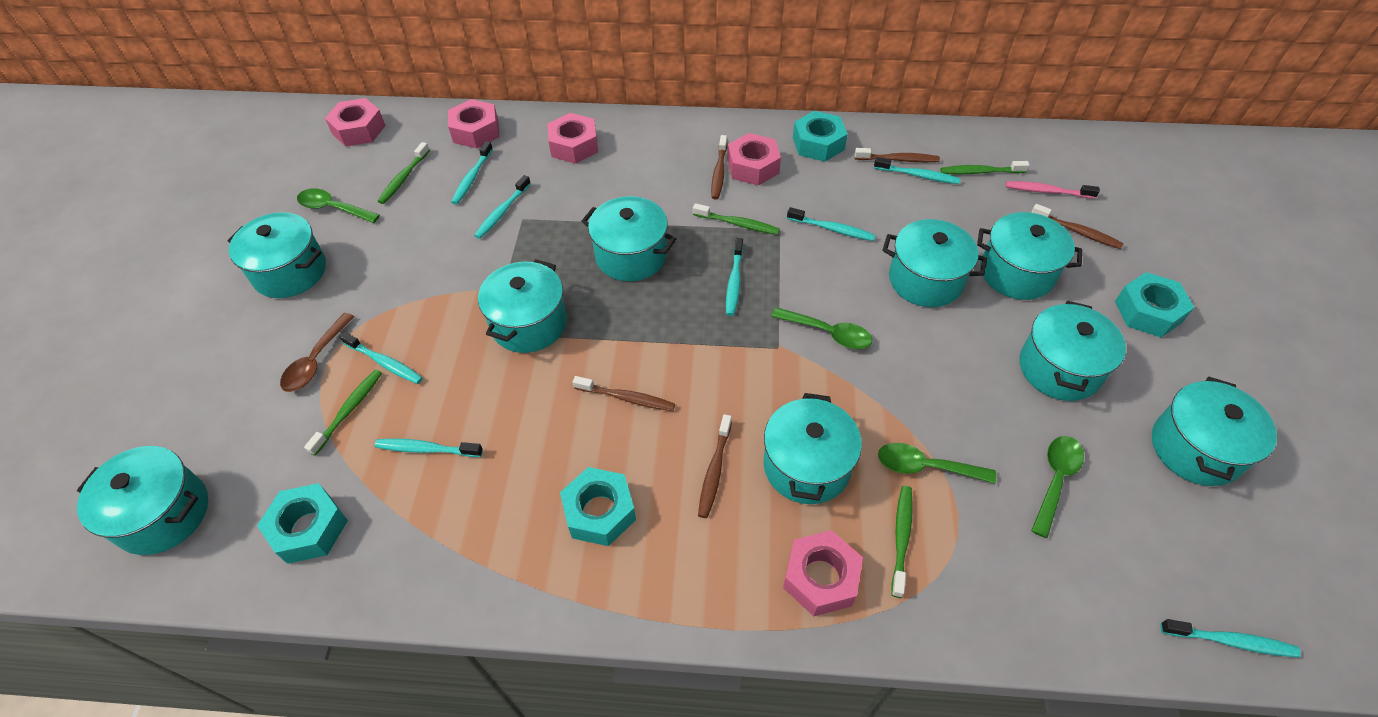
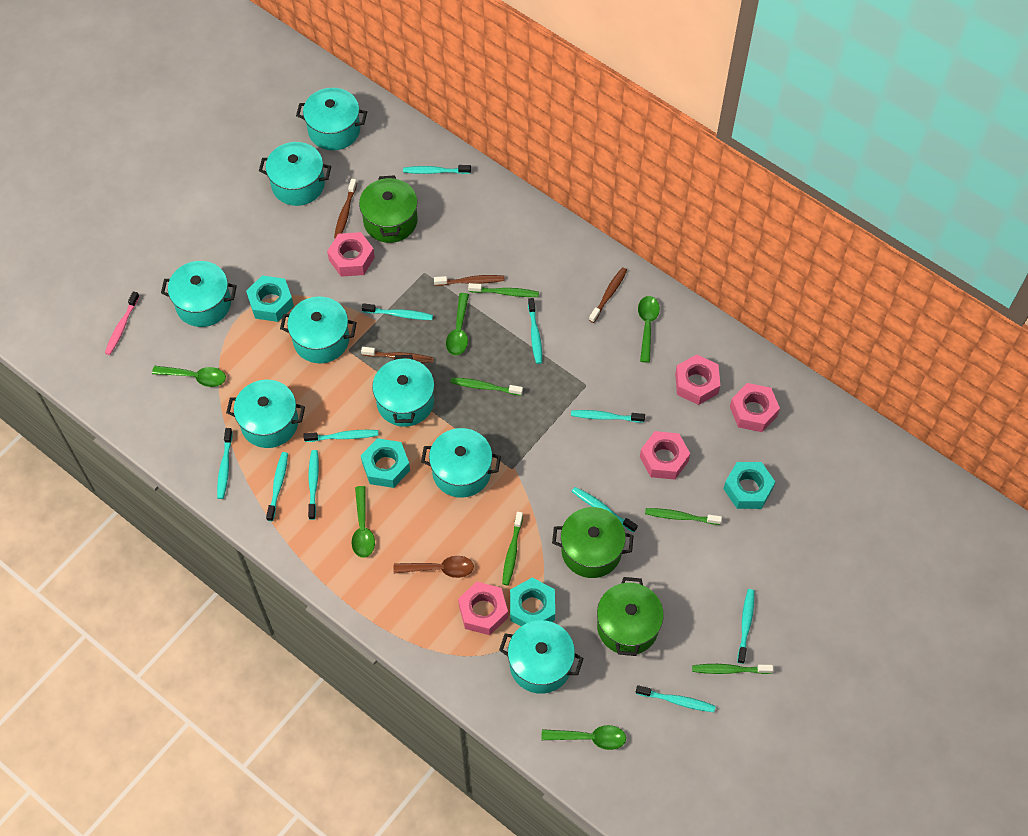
brown toothbrush: 5 -> 4
green pot: 0 -> 3
green spoon: 4 -> 5
turquoise pot: 9 -> 8
turquoise toothbrush: 8 -> 11

